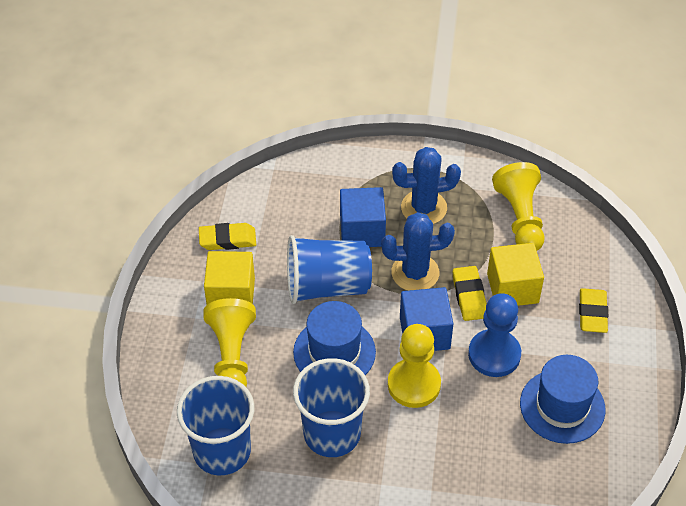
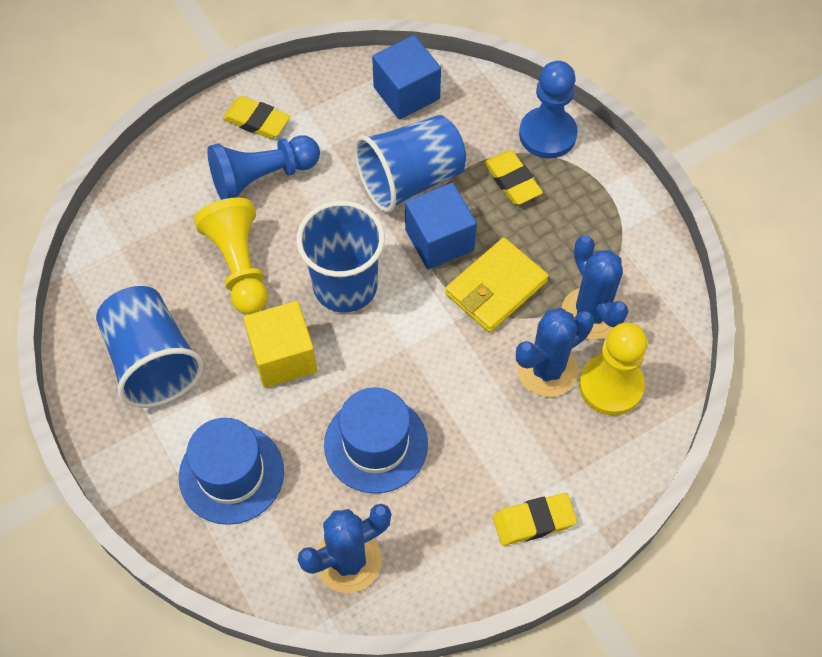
blue cactus: 2 -> 3
blue pawn: 1 -> 2
yellow cube: 2 -> 1
yellow pawn: 3 -> 2
yellow wallet: 0 -> 1

